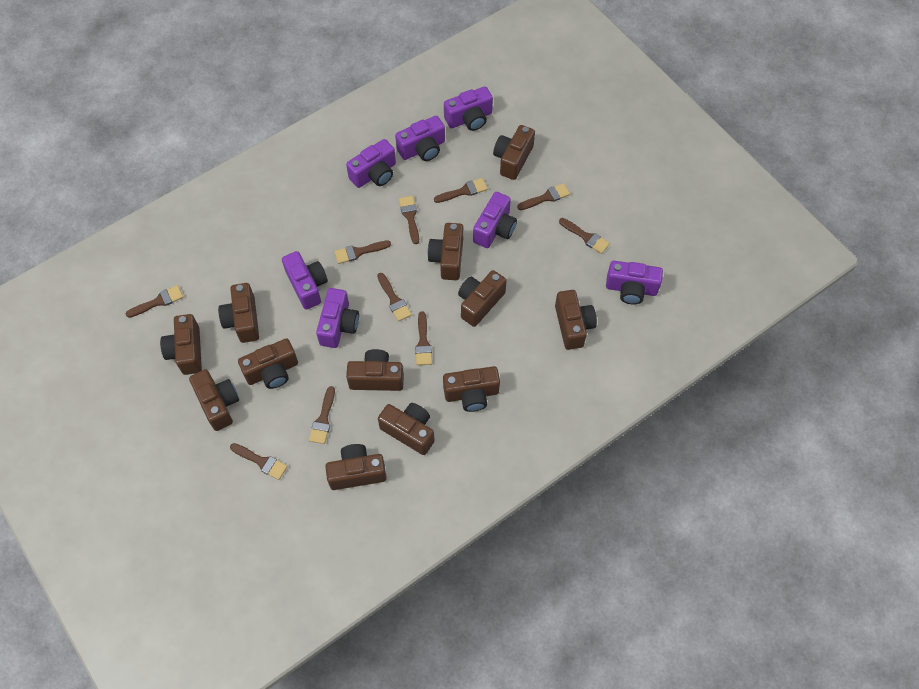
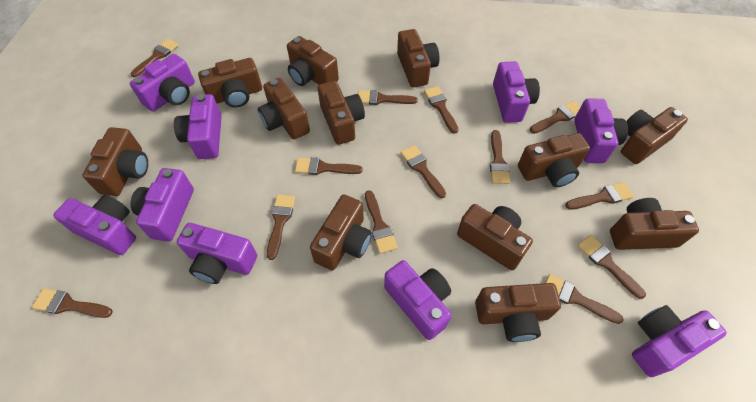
brown brush: 10 -> 13
purple camera: 7 -> 9

